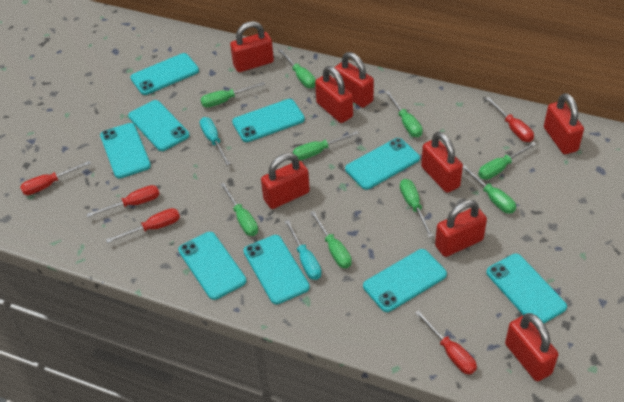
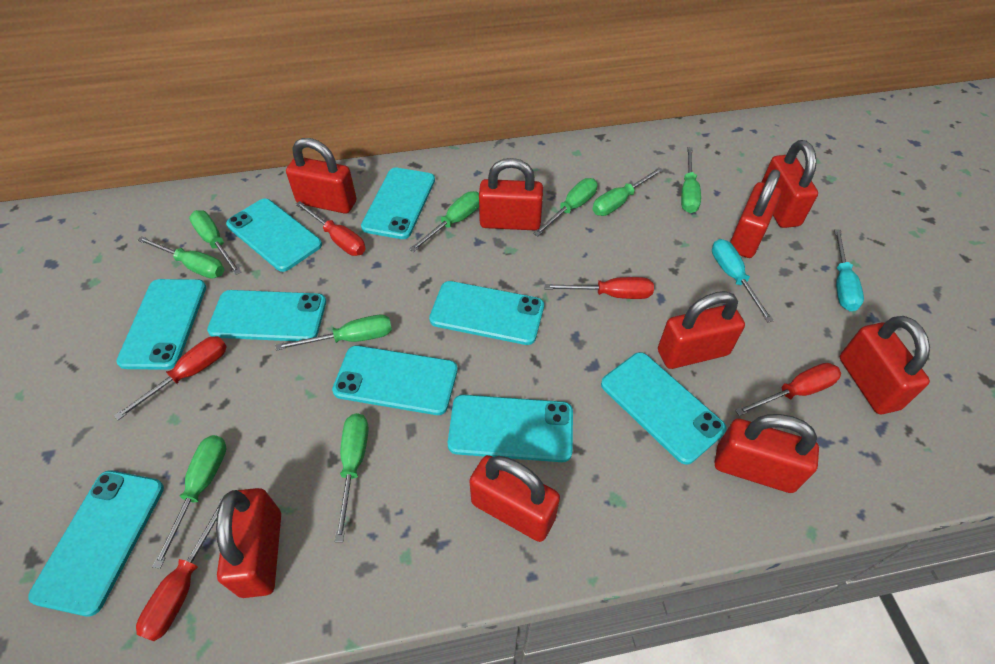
red padlock: 8 -> 9

